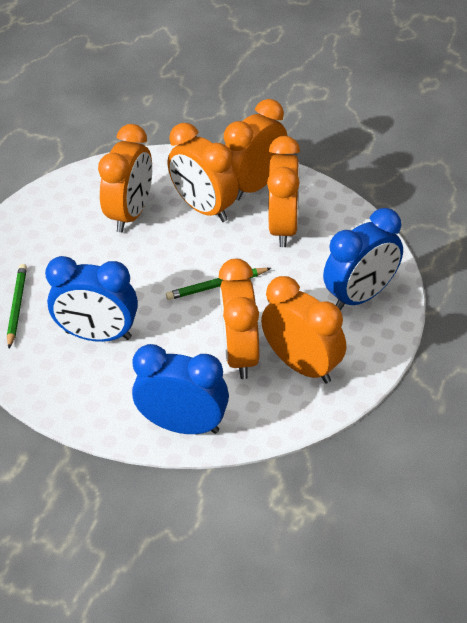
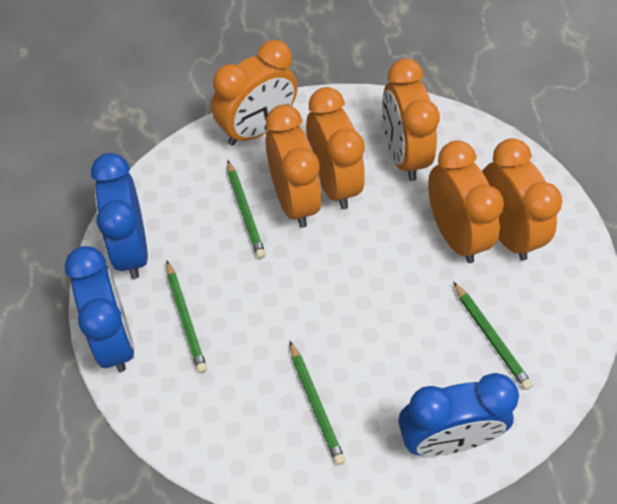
green pencil: 2 -> 4

